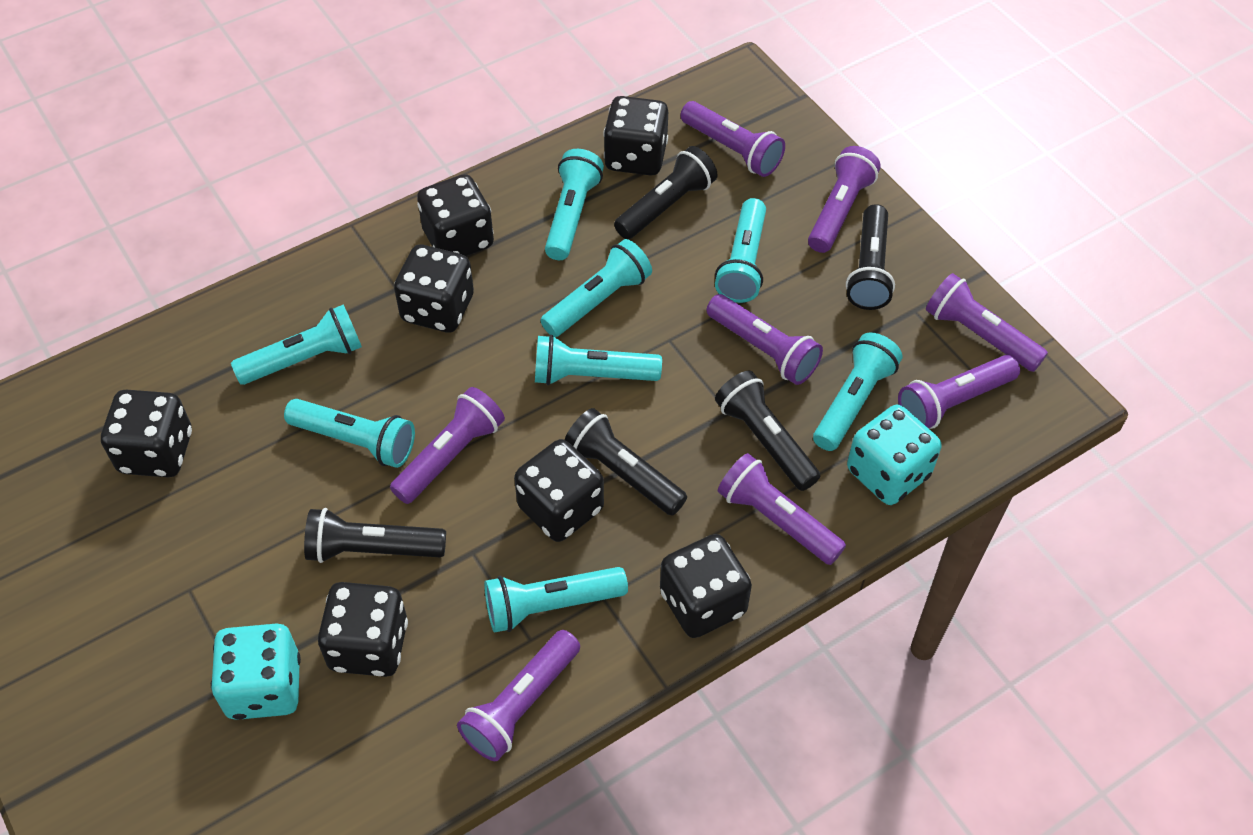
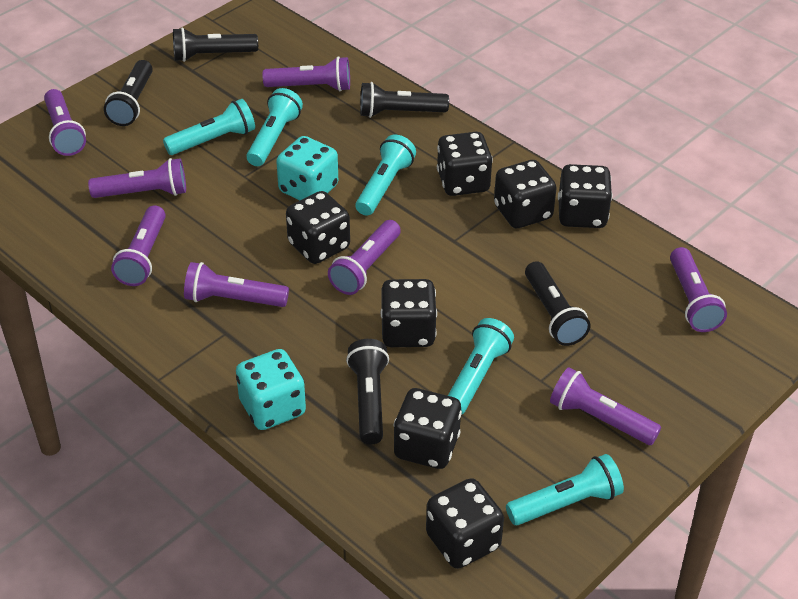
turquoise flashlight: 8 -> 5

